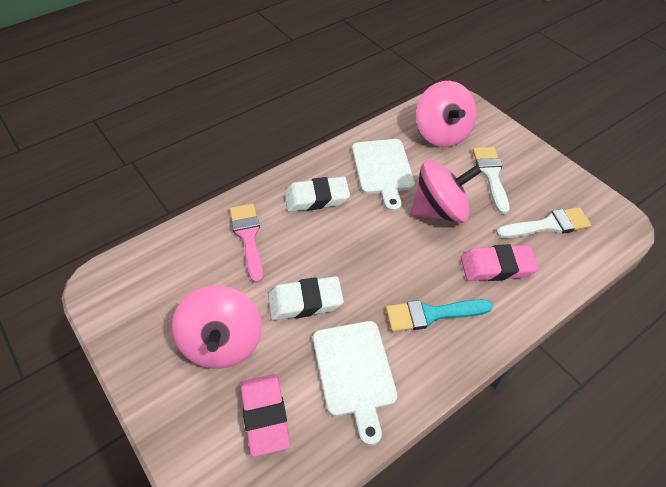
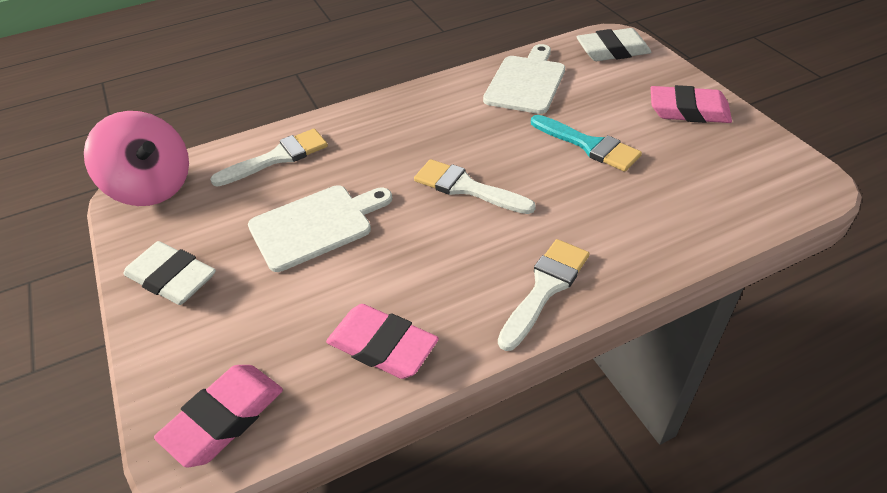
pink brush: 1 -> 0
pink eraser: 2 -> 3
pink spinning top: 3 -> 1
white brush: 2 -> 3

